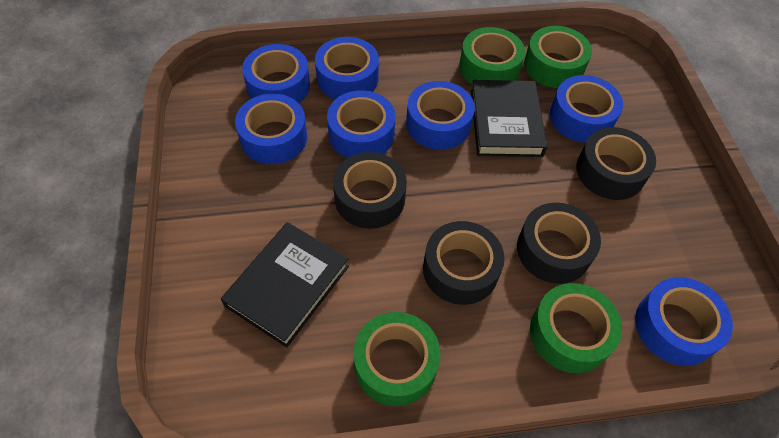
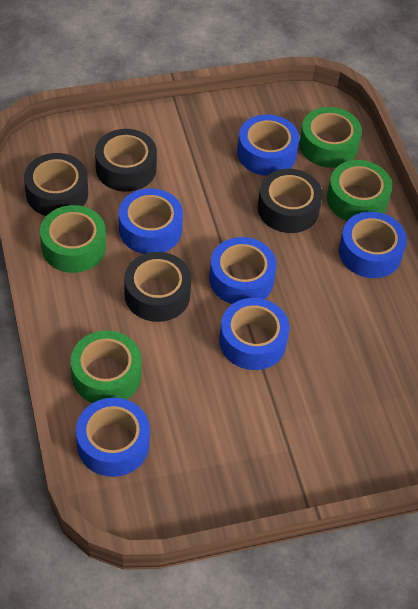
black book: 2 -> 0
blue tape: 7 -> 6

